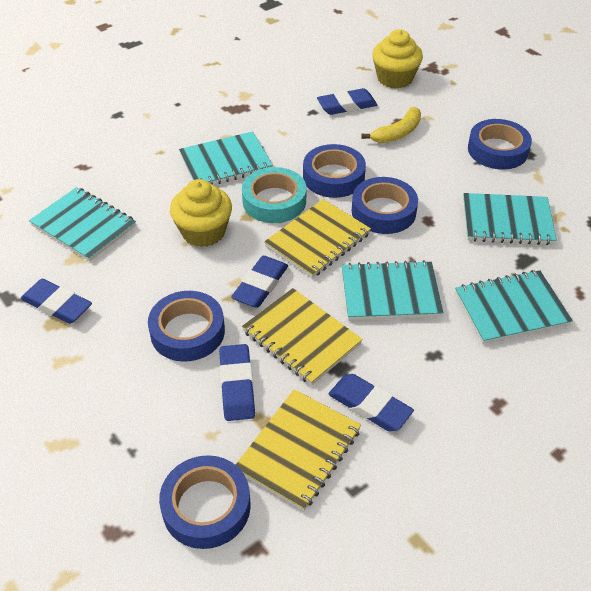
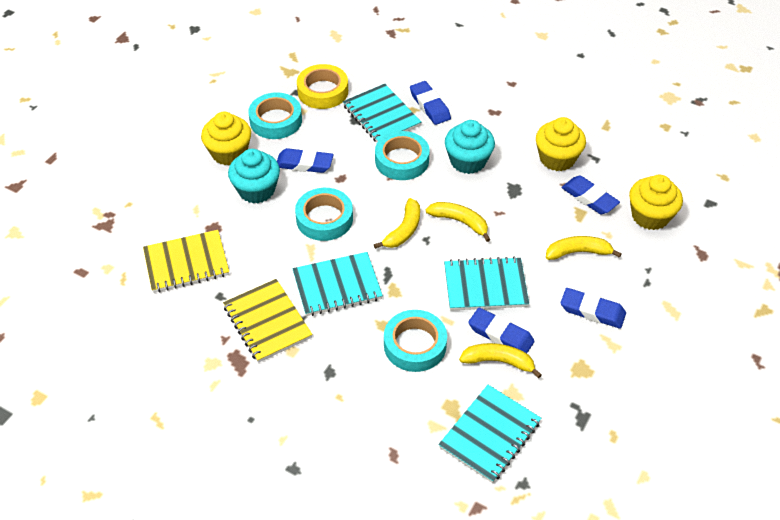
blue tape: 5 -> 0
turquoise cupcake: 0 -> 2
turquoise notebook: 5 -> 4
turquoise tape: 1 -> 4
yellow banana: 1 -> 4
yellow cupcake: 2 -> 3
yellow notebook: 3 -> 2
yellow tape: 0 -> 1

